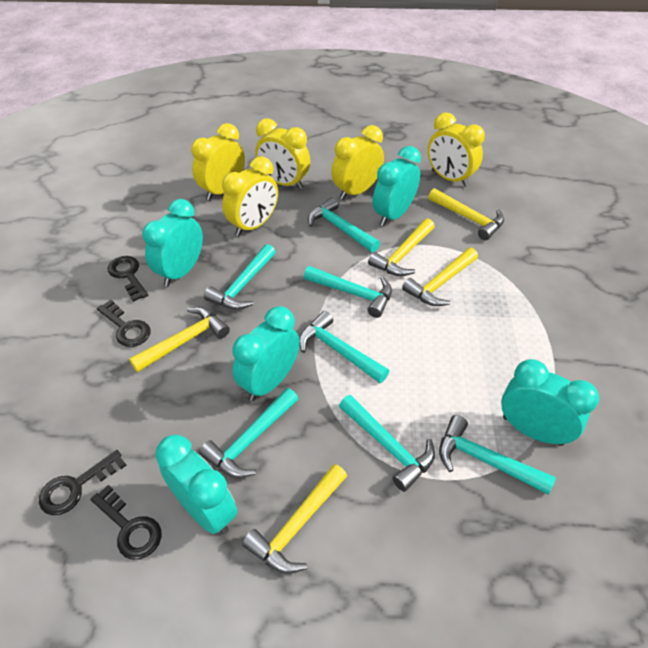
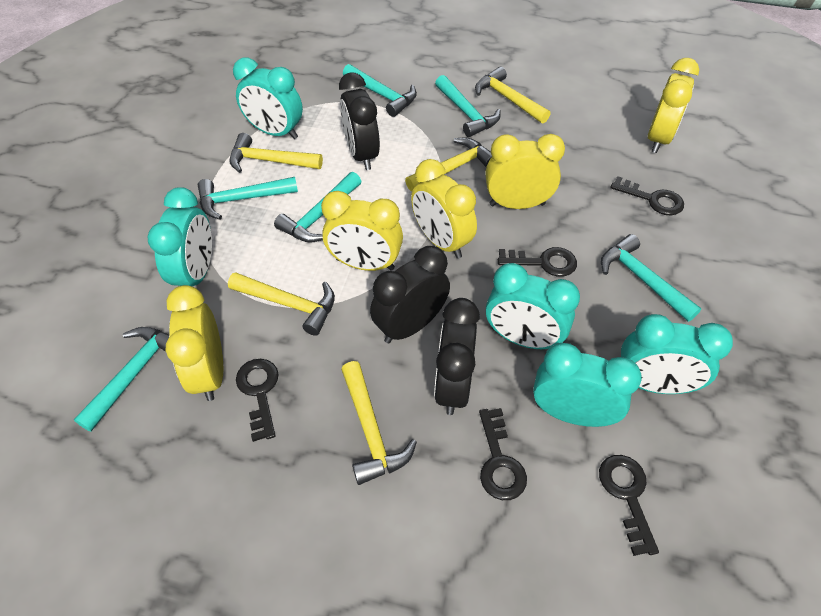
black clock: 0 -> 3
black key: 4 -> 5
turquoise hammer: 7 -> 6

